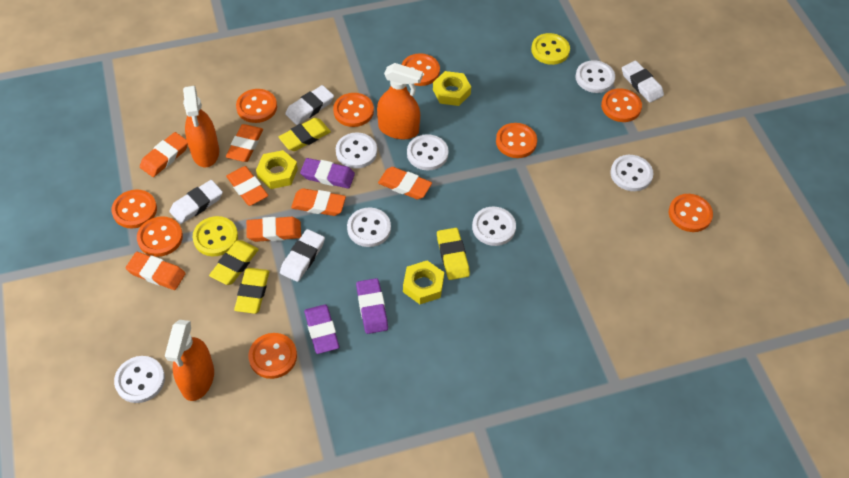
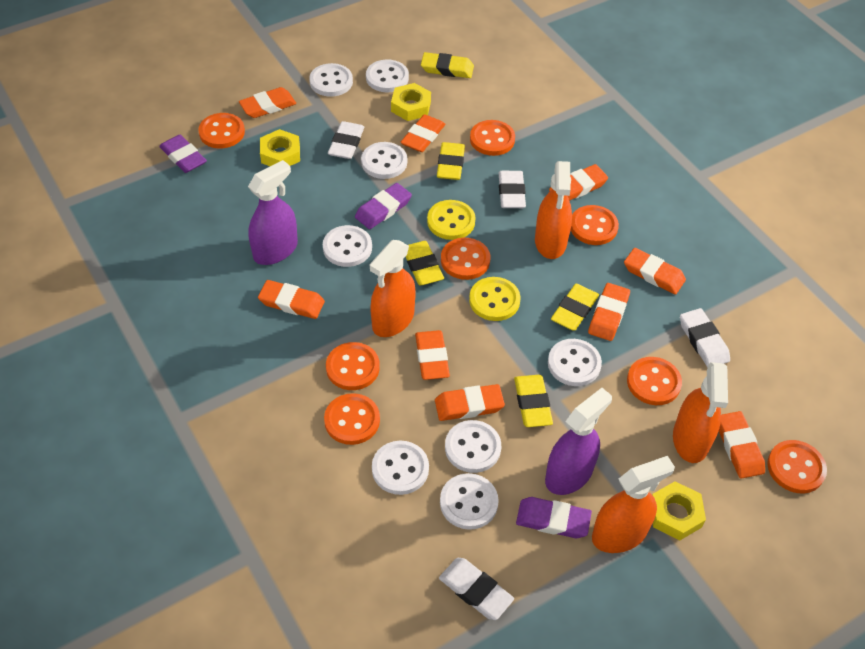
orange button: 9 -> 8
orange eraser: 7 -> 9
orange spray bottle: 3 -> 4
purple spray bottle: 0 -> 2
white button: 7 -> 8
yellow eraser: 4 -> 5

